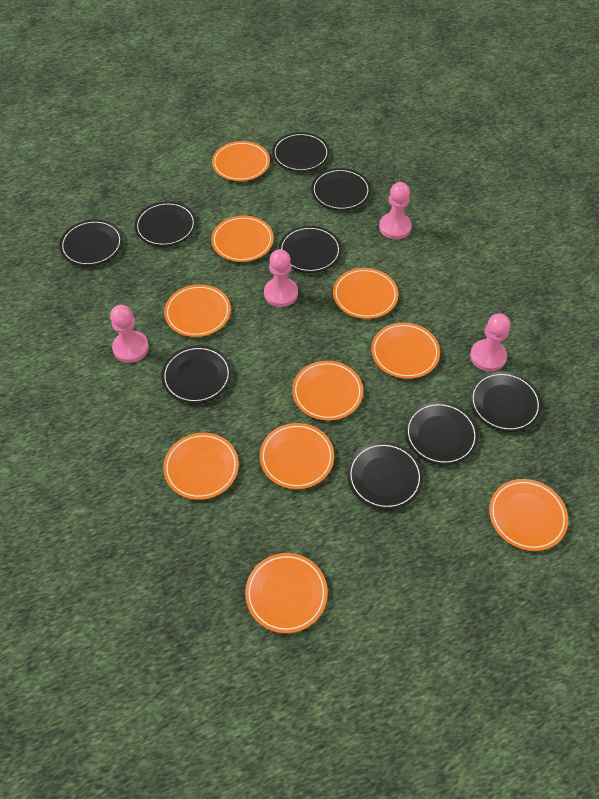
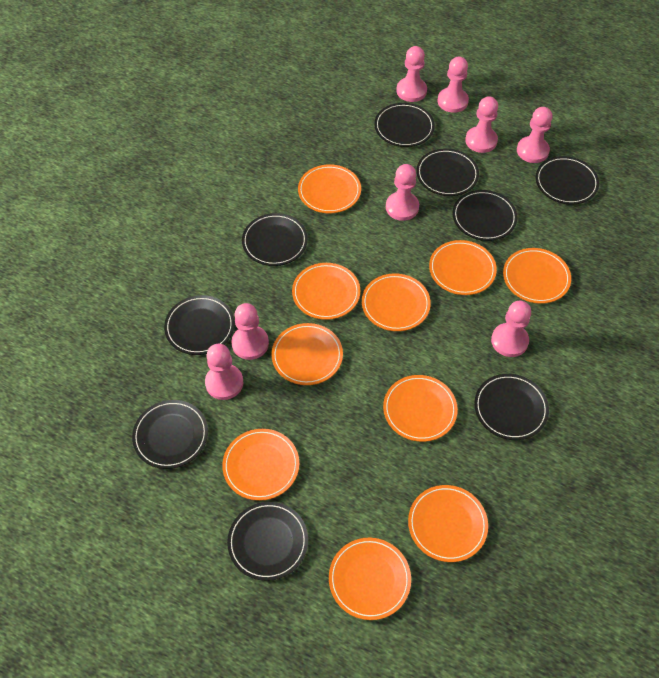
pink pawn: 4 -> 8

